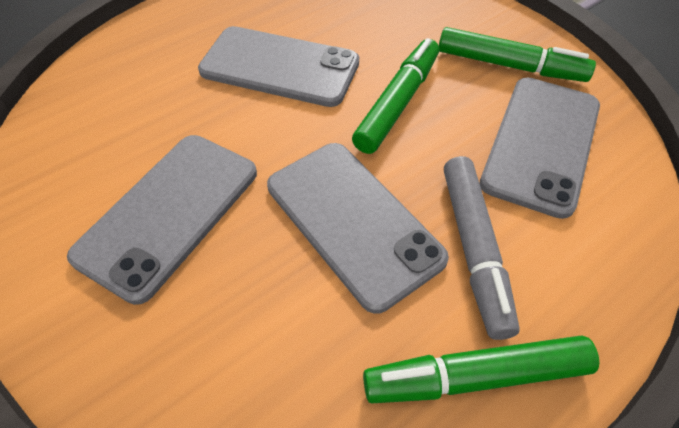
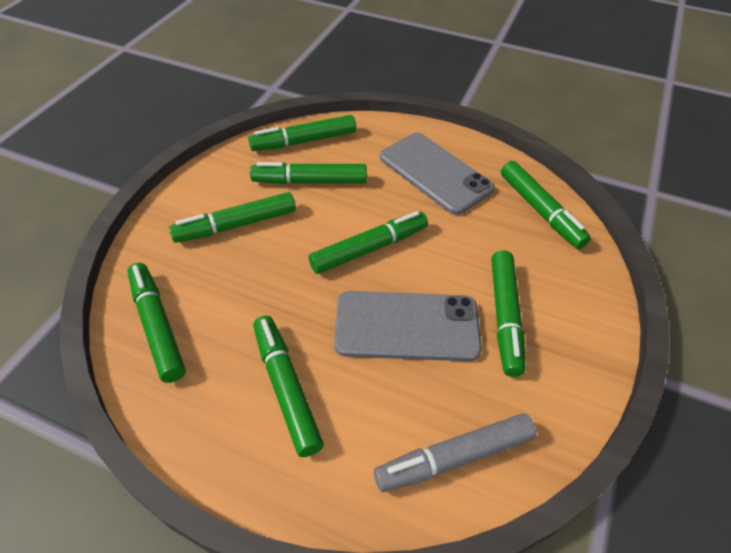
green marker: 3 -> 8
grey phone: 4 -> 2

